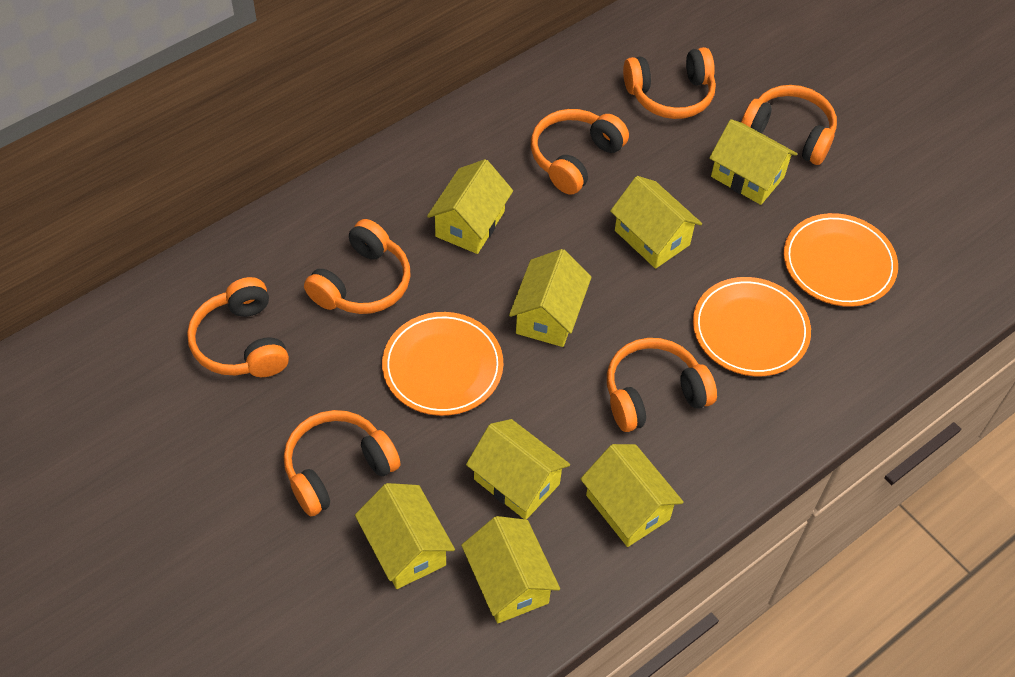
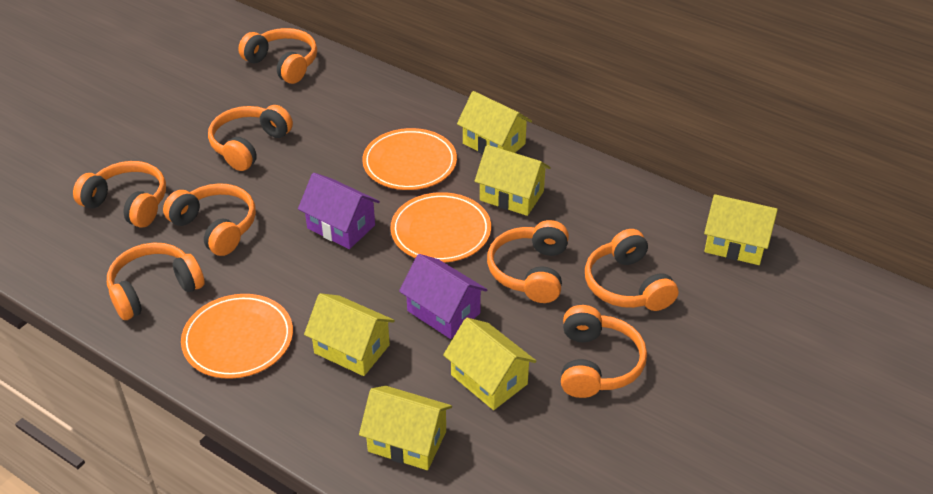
orange headphones: 7 -> 8
purple house: 0 -> 2
yellow house: 8 -> 6

